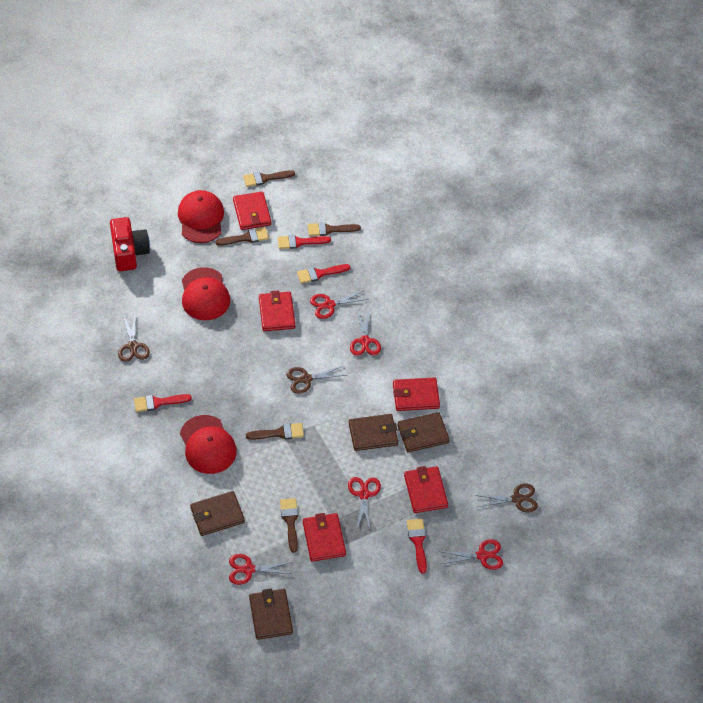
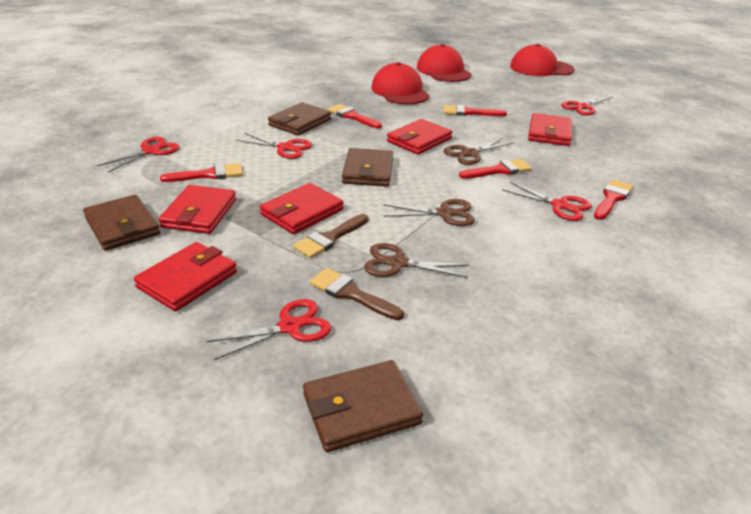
brown brush: 5 -> 2
red brush: 4 -> 5
red camera: 1 -> 0

